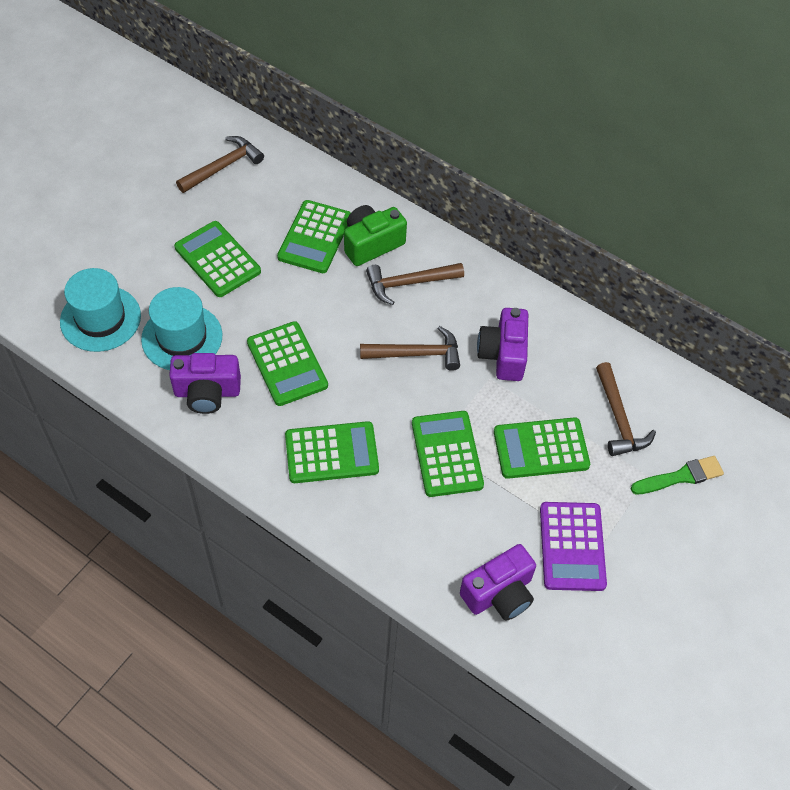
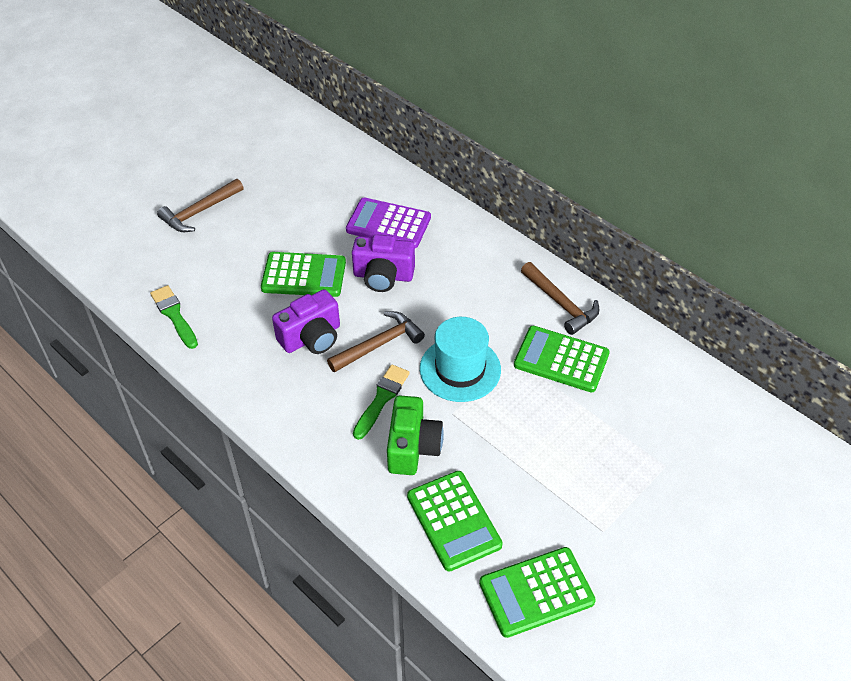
brown hammer: 4 -> 3
green brush: 1 -> 2
green calculator: 6 -> 4
purple camera: 3 -> 2
turquoise hat: 2 -> 1

